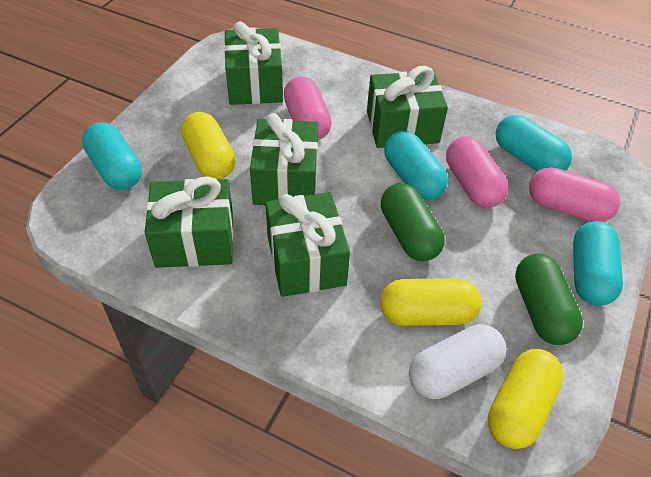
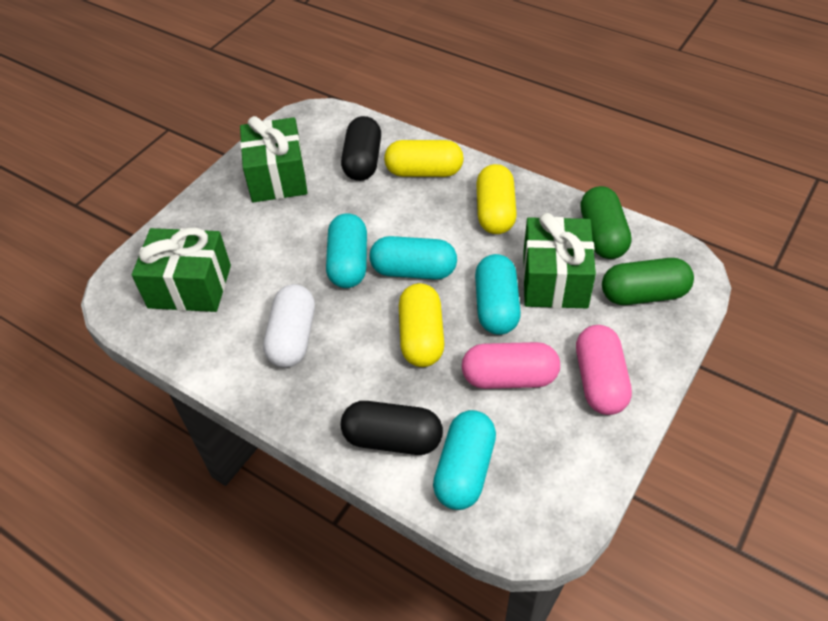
black capsule: 0 -> 2
green gift: 5 -> 3
pink capsule: 3 -> 2

